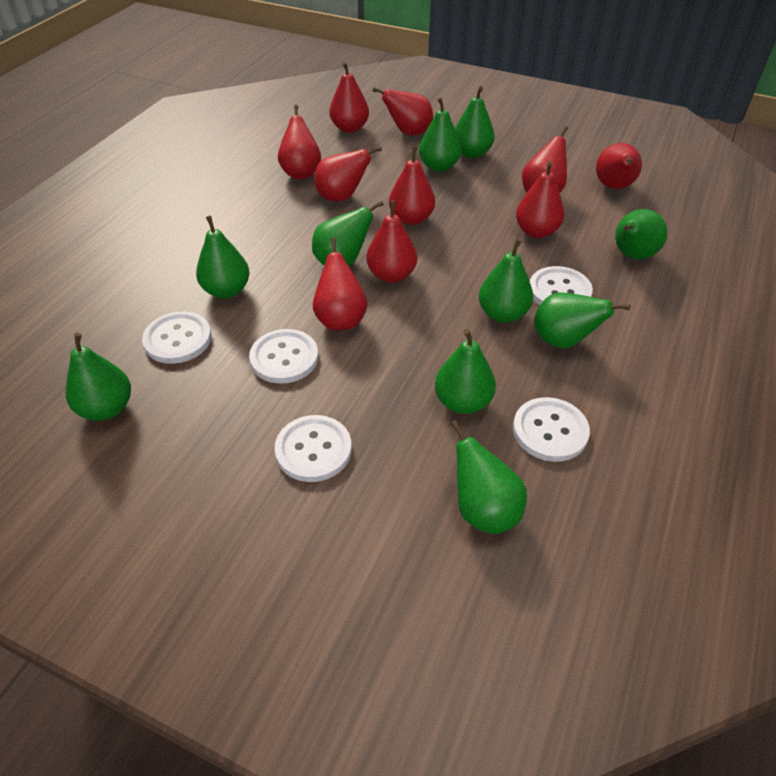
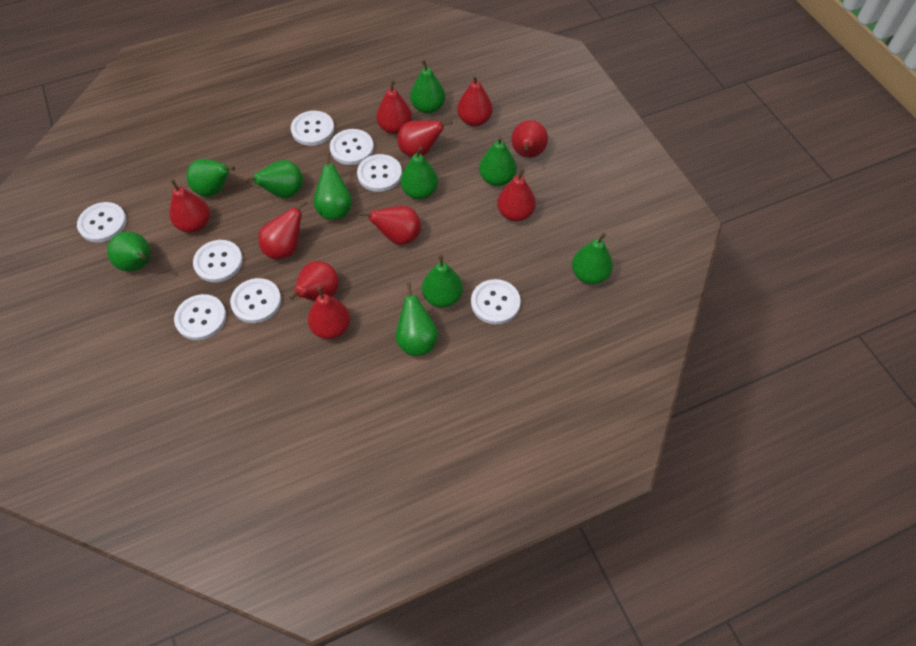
white button: 5 -> 8

